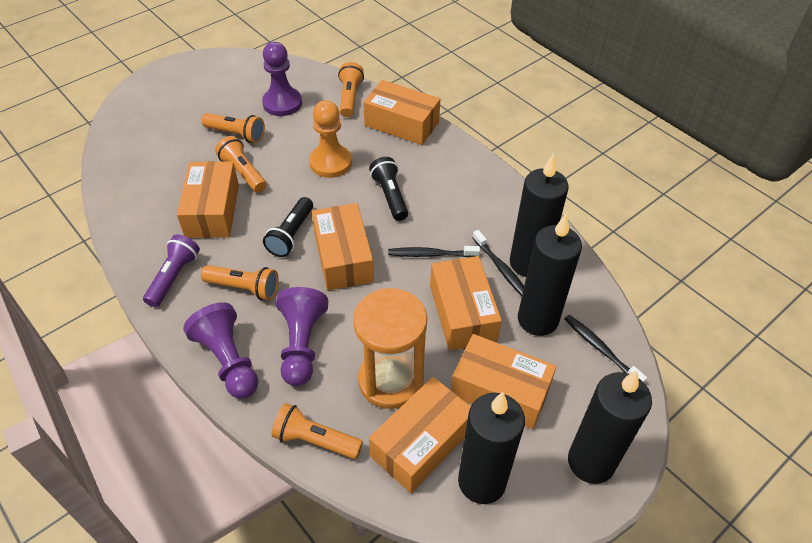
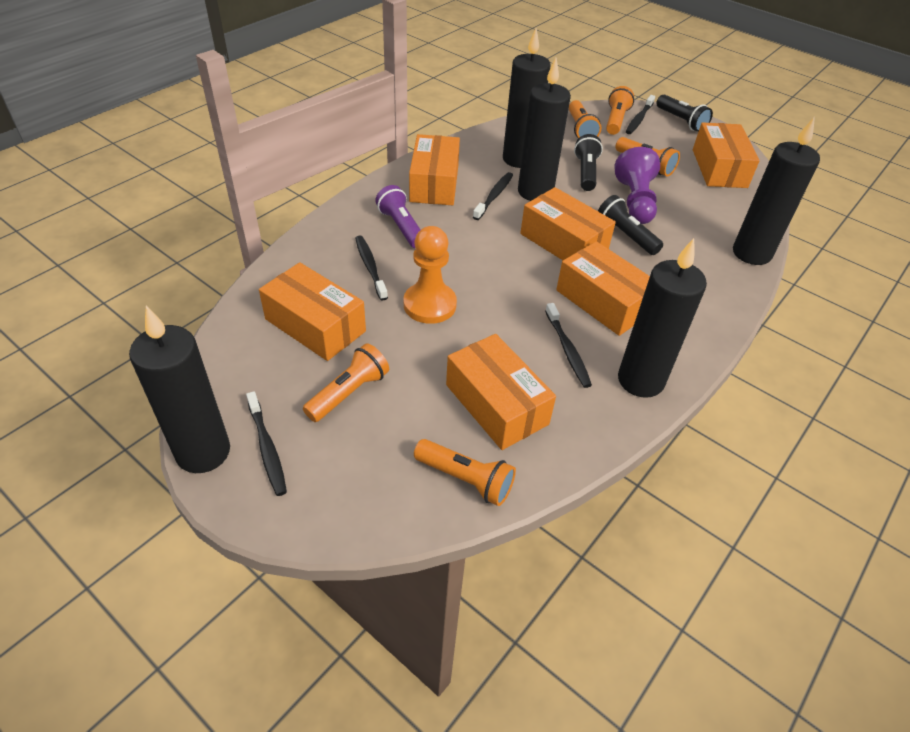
black candle: 4 -> 5
black flashlight: 2 -> 3
black toothbrush: 3 -> 5
orange hourglass: 1 -> 0
purple pawn: 3 -> 1

